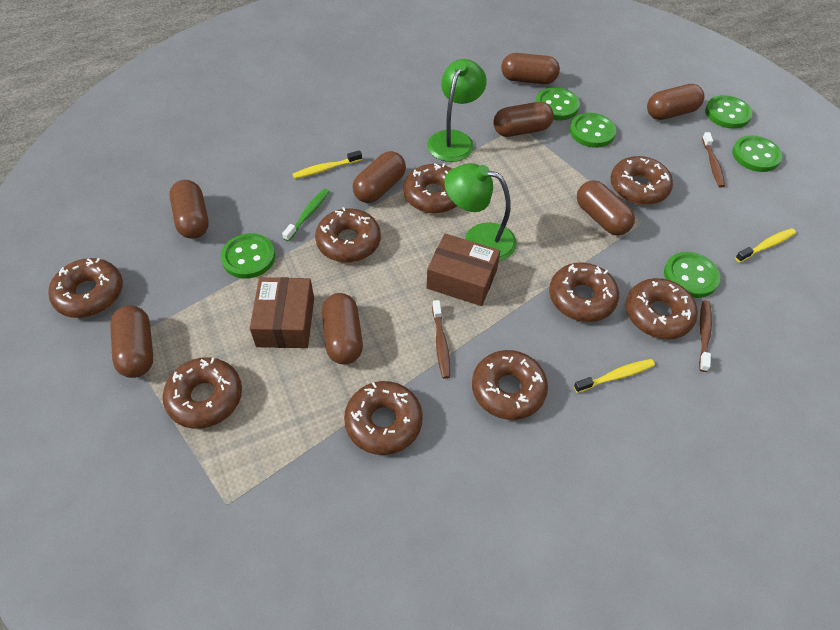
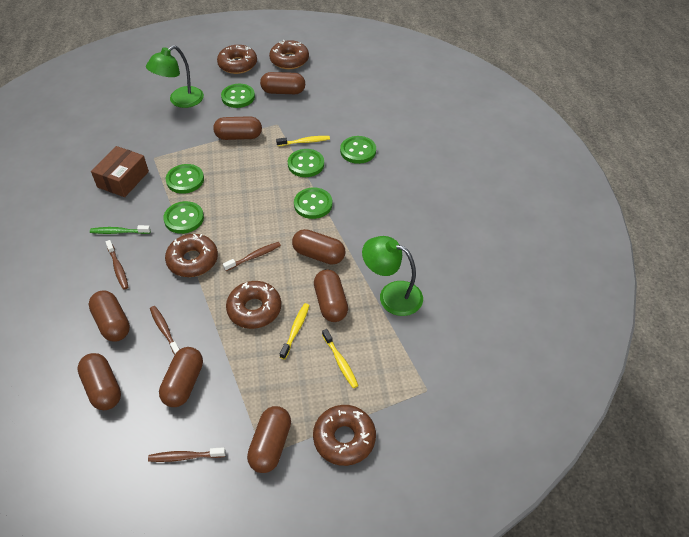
brown box: 2 -> 1
brown donut: 9 -> 5
brown toothbrush: 3 -> 4

